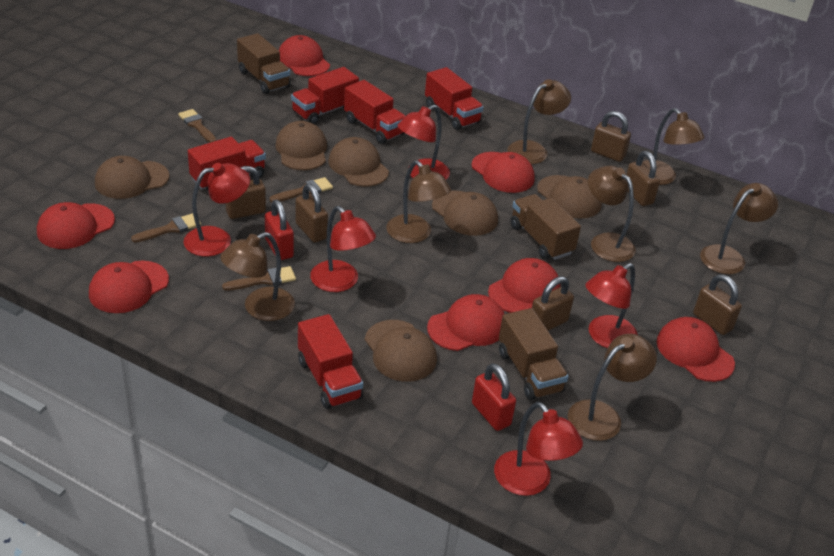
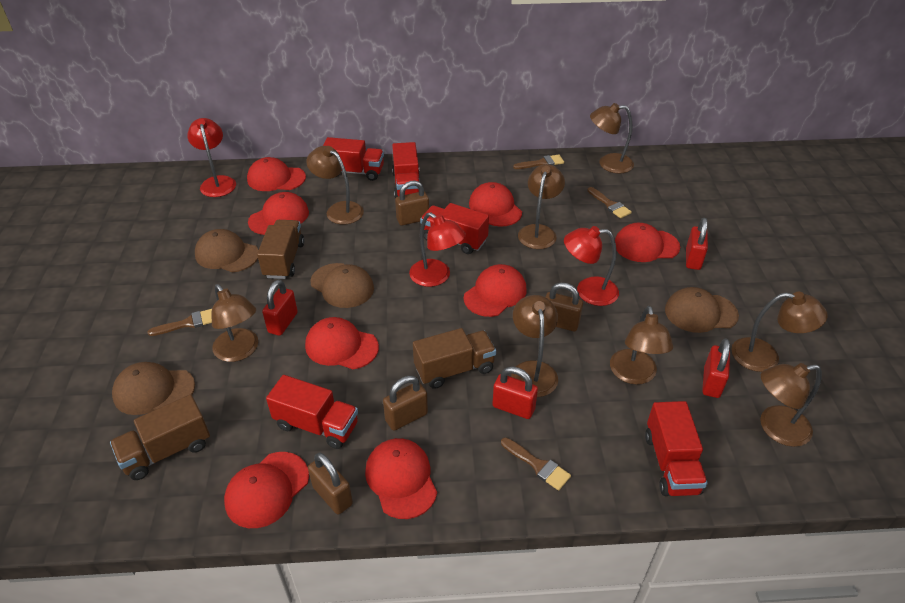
brown cap: 6 -> 4
brown lamp: 7 -> 8
brown padlock: 6 -> 4
red cap: 7 -> 8
red lamp: 5 -> 3
red padlock: 2 -> 4

